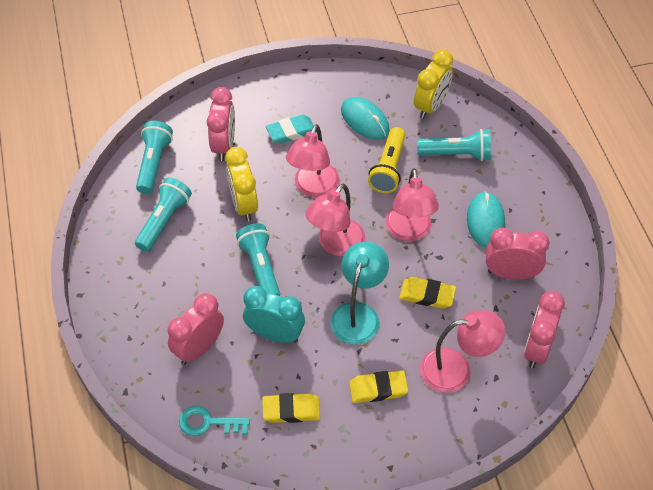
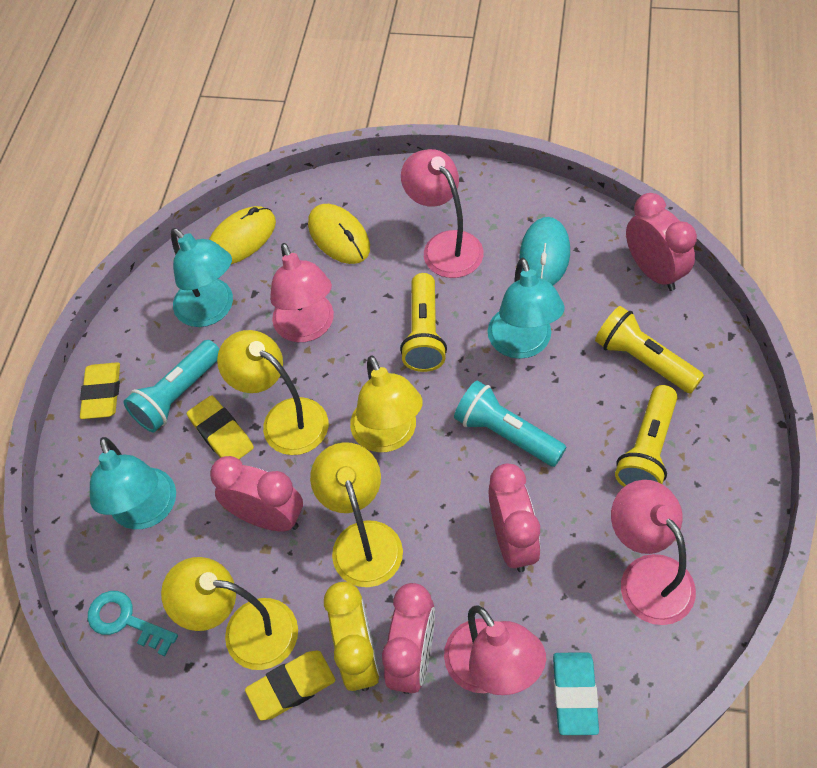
turquoise clock: 1 -> 0
turquoise flashlight: 4 -> 2
turquoise lamp: 1 -> 3
turquoise mouse: 2 -> 1
yellow clock: 2 -> 1
yellow flashlight: 1 -> 3
yellow lamp: 0 -> 4
yellow mouse: 0 -> 2

